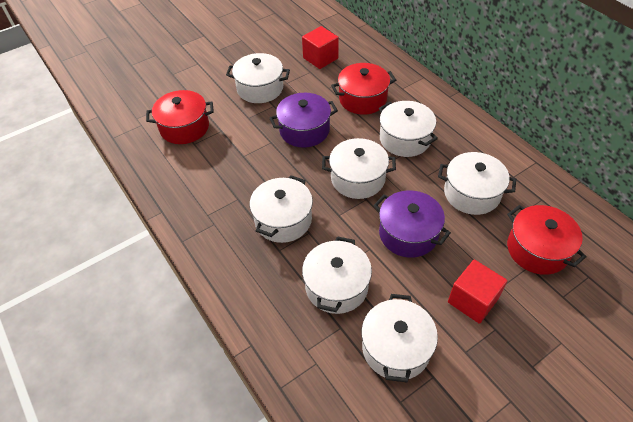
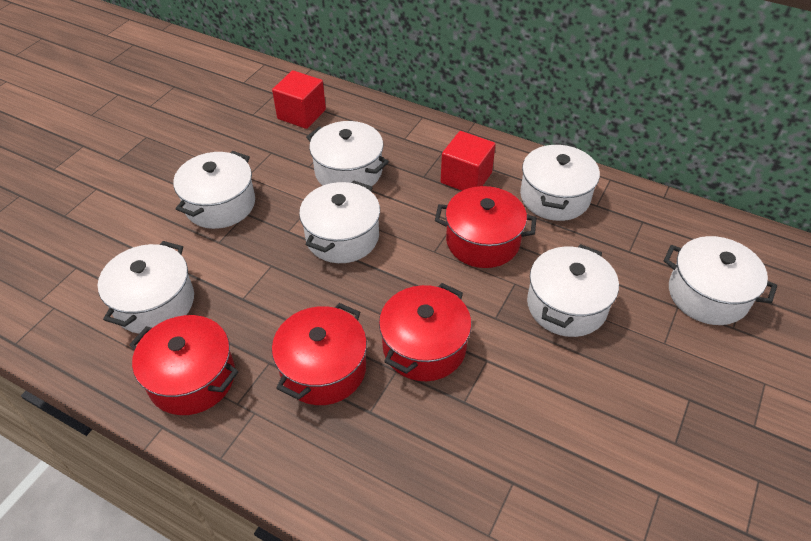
purple pot: 2 -> 0
red pot: 3 -> 4

